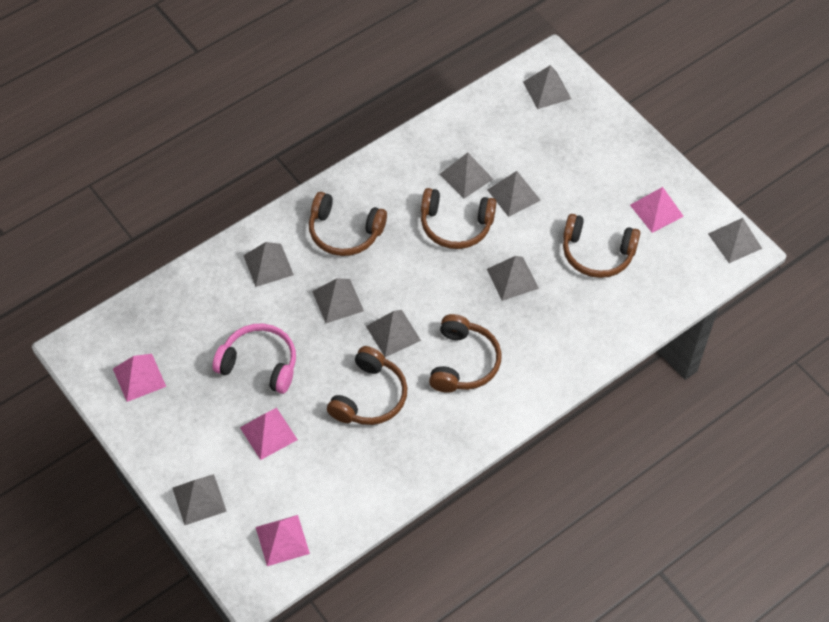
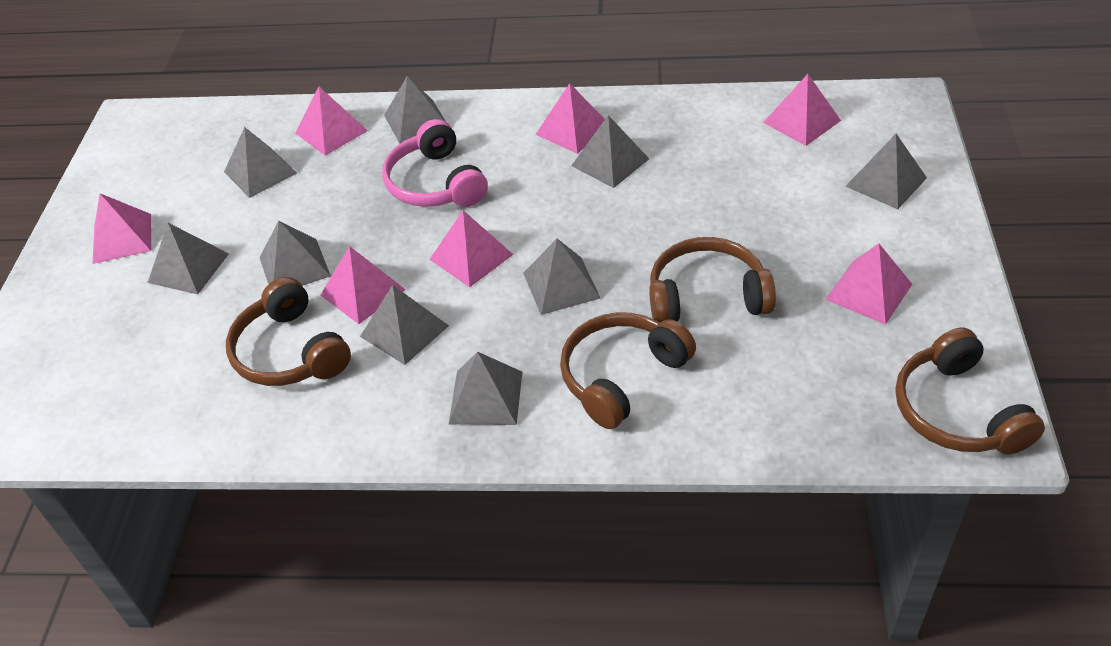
brown headphones: 5 -> 4
pink pyramid: 4 -> 7

